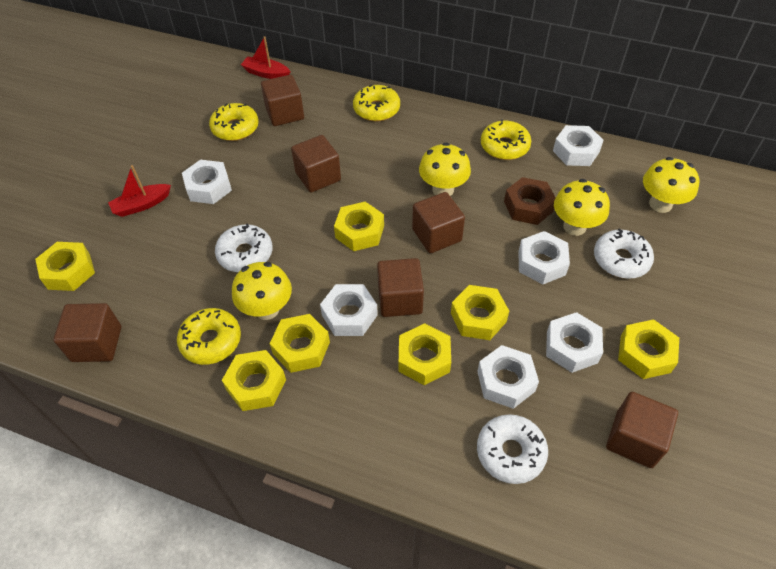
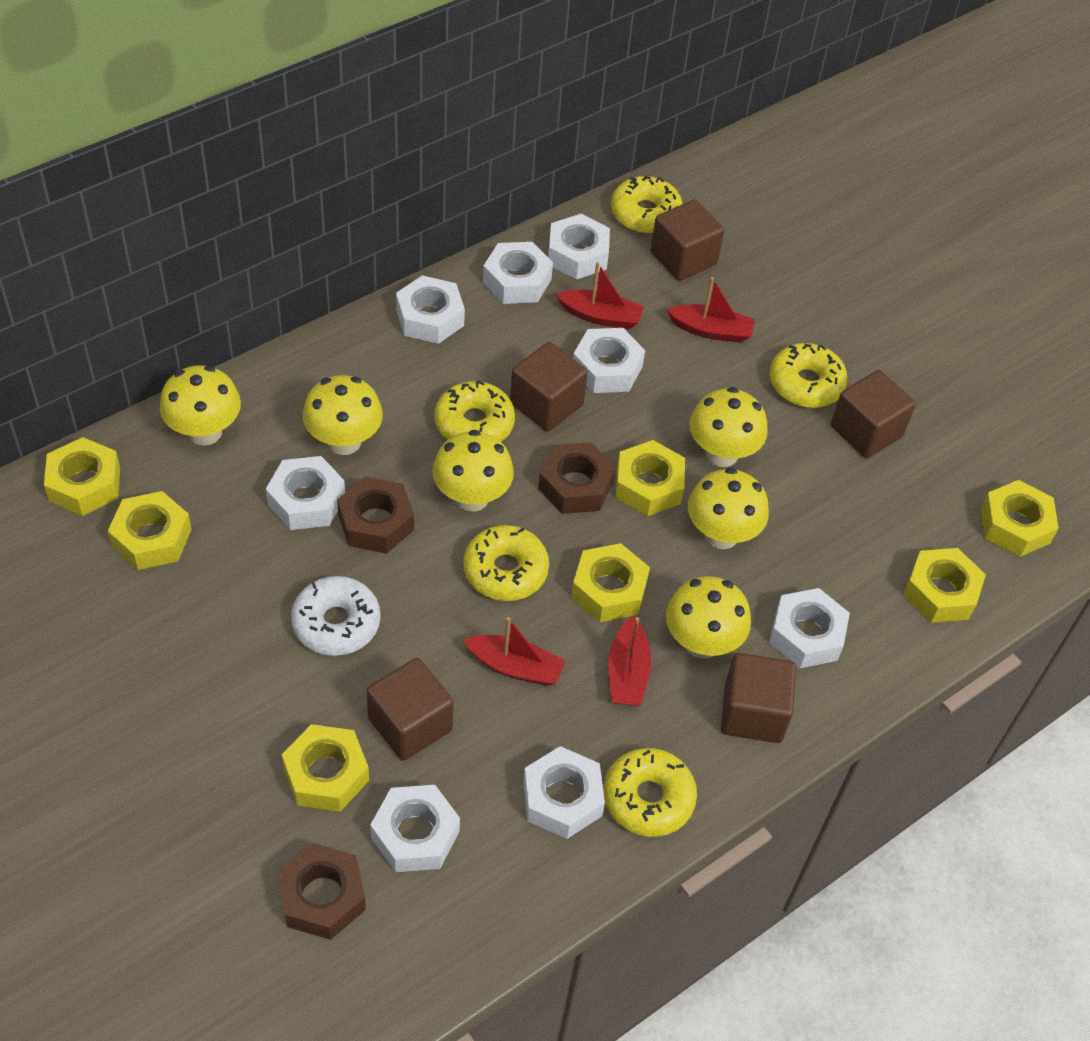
brown cube: 6 -> 5
brown nut: 1 -> 3
red boat: 2 -> 4
white donut: 3 -> 1
white nut: 6 -> 8
yellow donut: 4 -> 5
yellow mushroom: 4 -> 6

